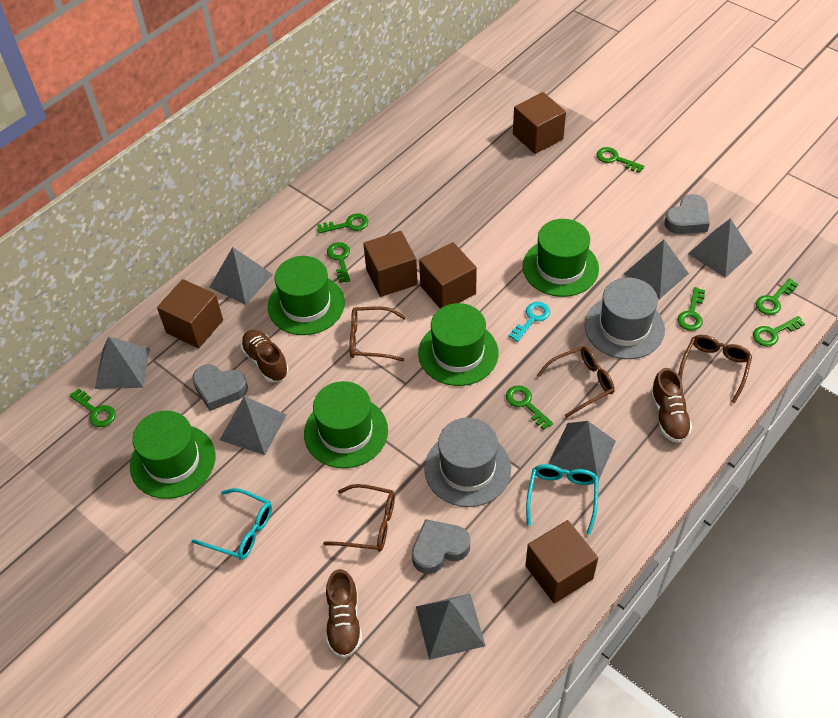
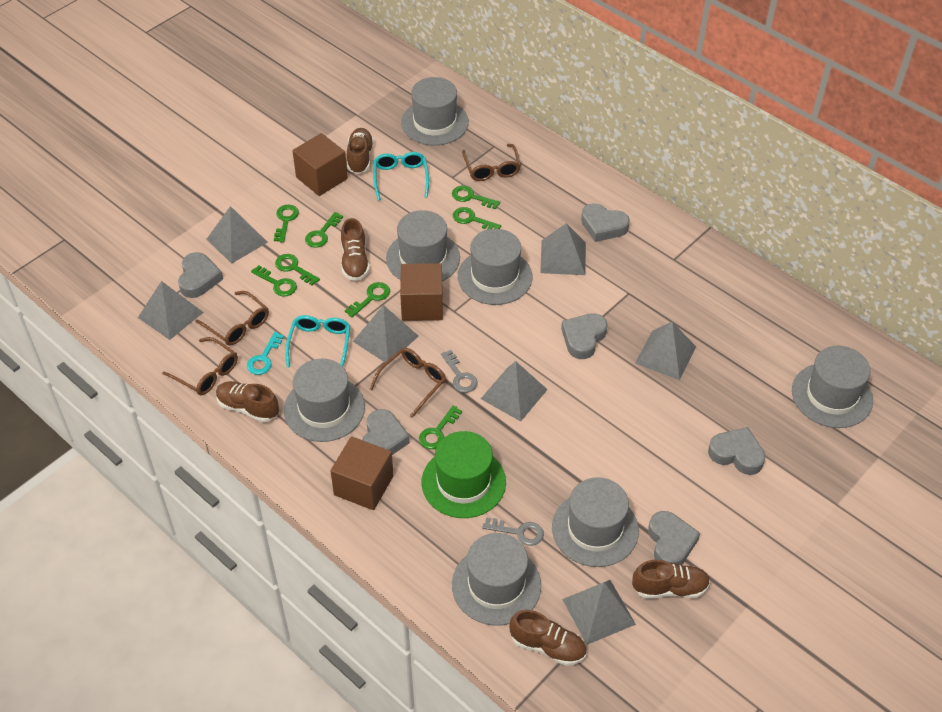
brown cube: 5 -> 3
brown shoe: 3 -> 5
green hat: 5 -> 1
grey hat: 2 -> 7
grey heart: 3 -> 6
grey key: 0 -> 2

